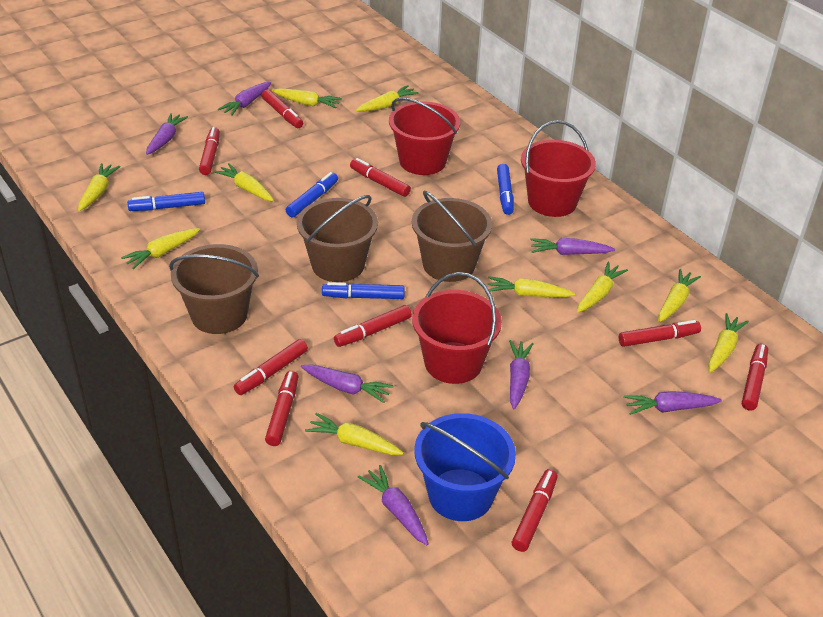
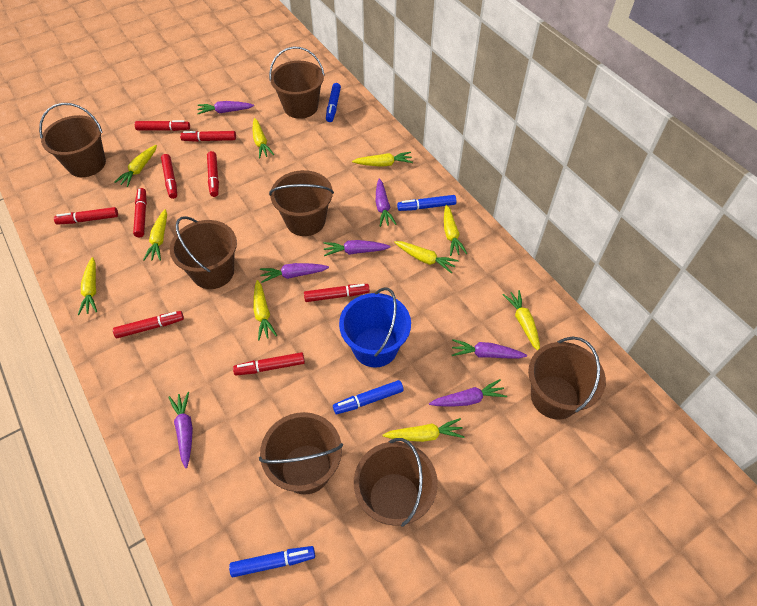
brown bucket: 3 -> 7
red bucket: 3 -> 0

